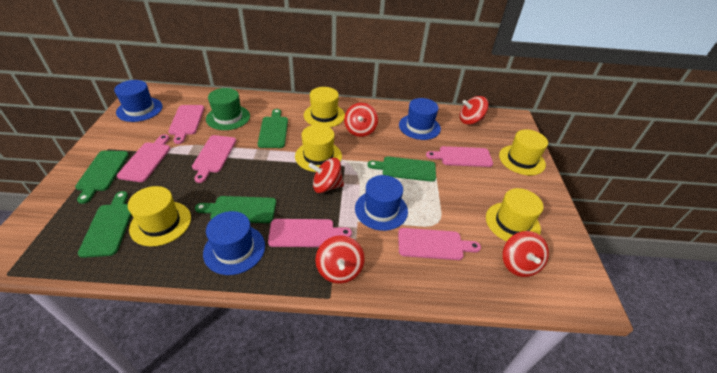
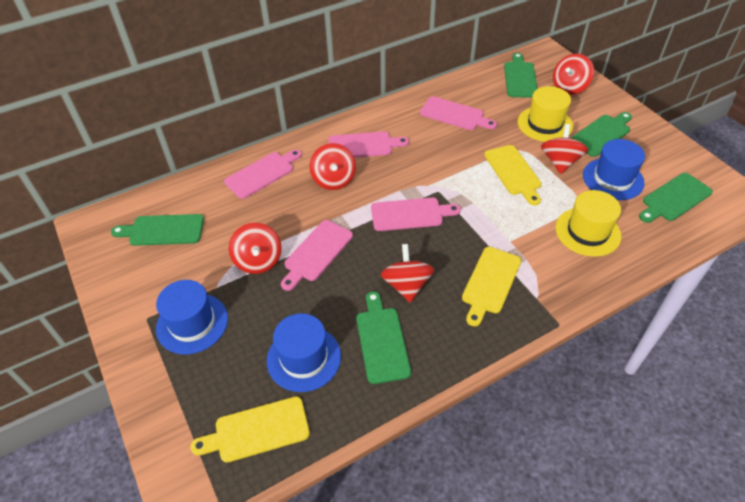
blue hat: 4 -> 3
green hat: 1 -> 0
pink cutting board: 6 -> 5
yellow cutting board: 0 -> 3
yellow hat: 5 -> 2

